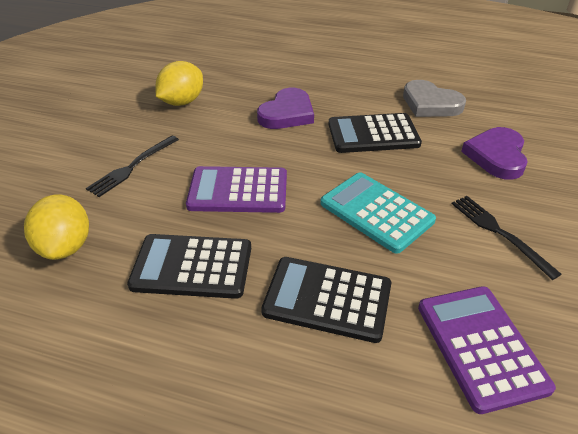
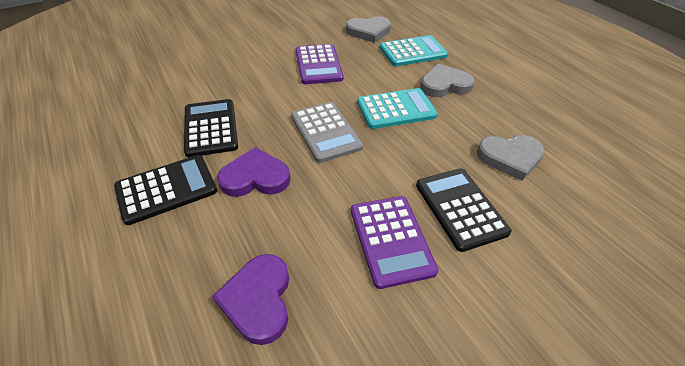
black fork: 2 -> 0
grey calculator: 0 -> 1
grey heart: 1 -> 3
turquoise calculator: 1 -> 2
yellow lemon: 2 -> 0

